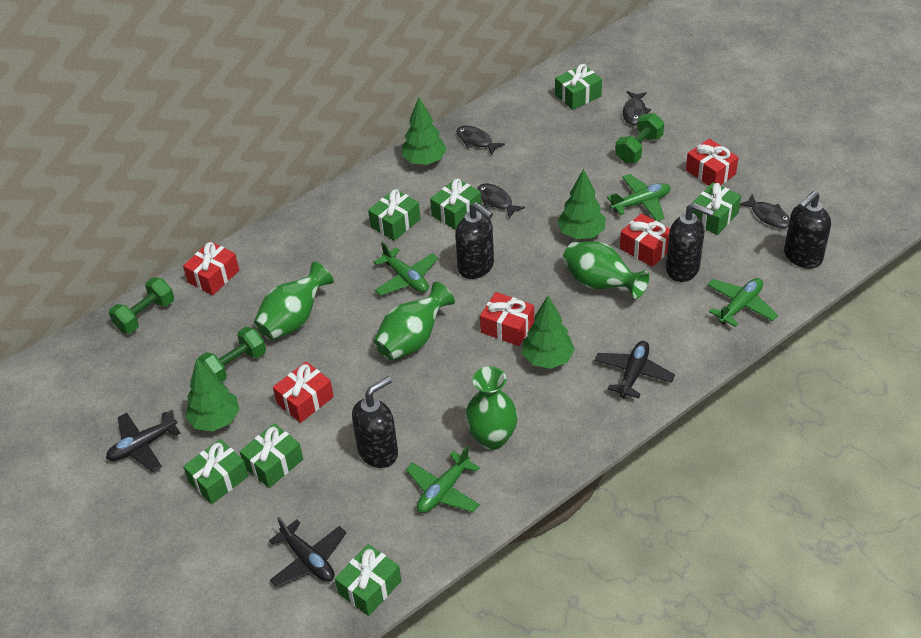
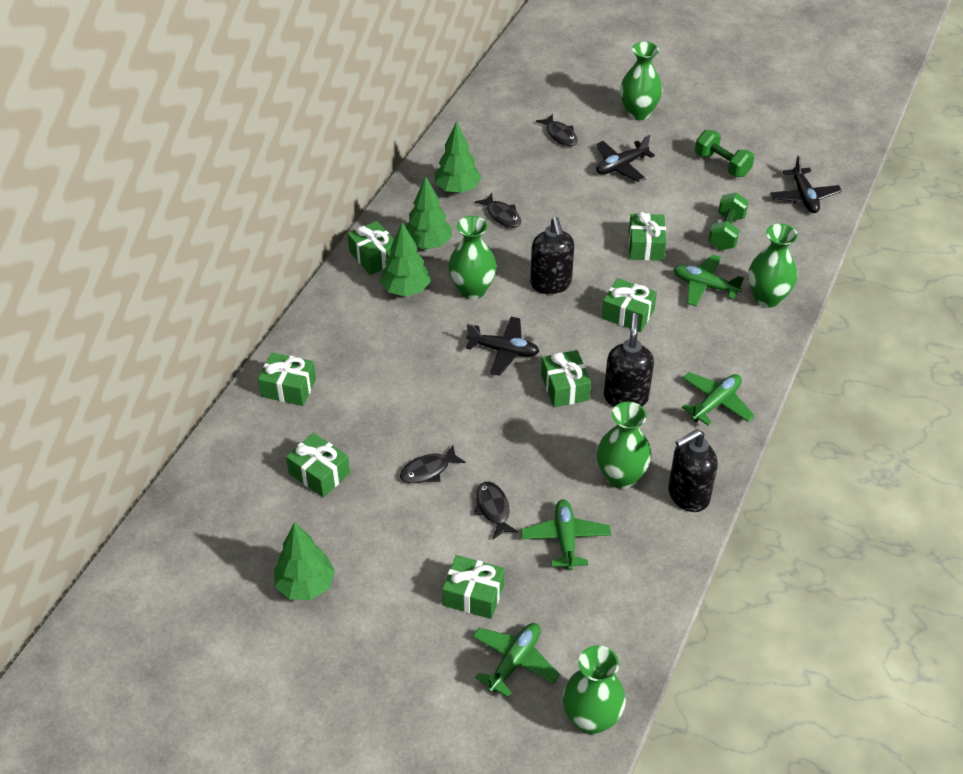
black soap dispenser: 4 -> 3
green dumbbell: 3 -> 2
green vase: 4 -> 5
red gift: 5 -> 0

